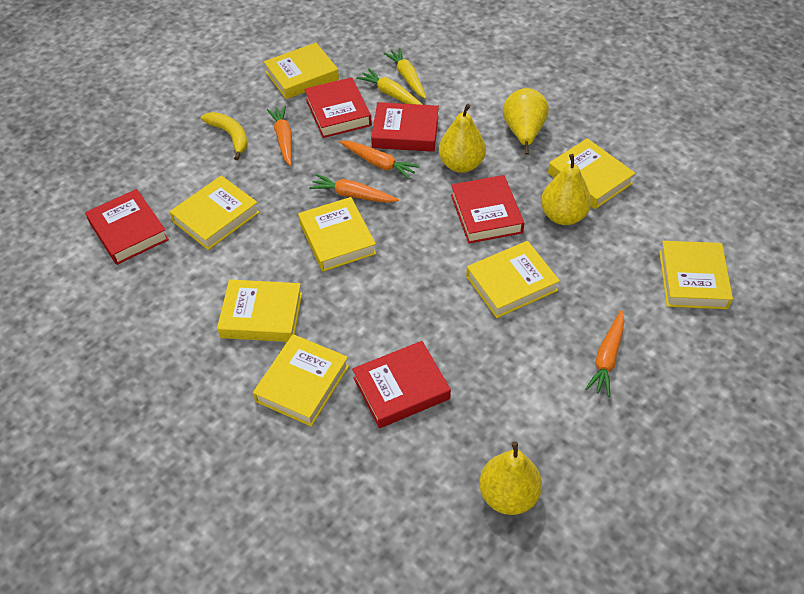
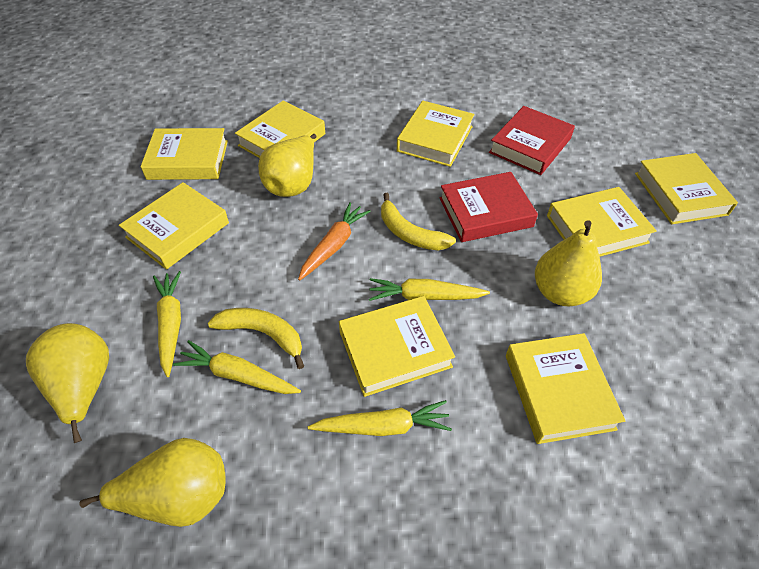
orange carrot: 4 -> 1
red book: 5 -> 2
yellow banana: 1 -> 2
yellow carrot: 2 -> 4

